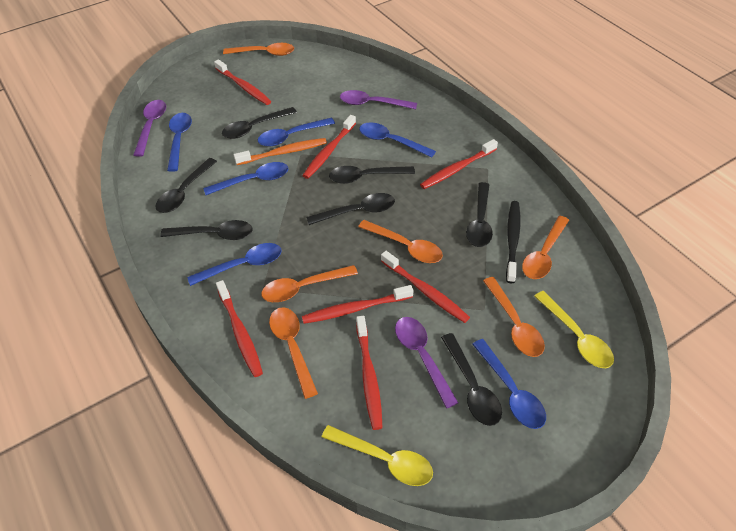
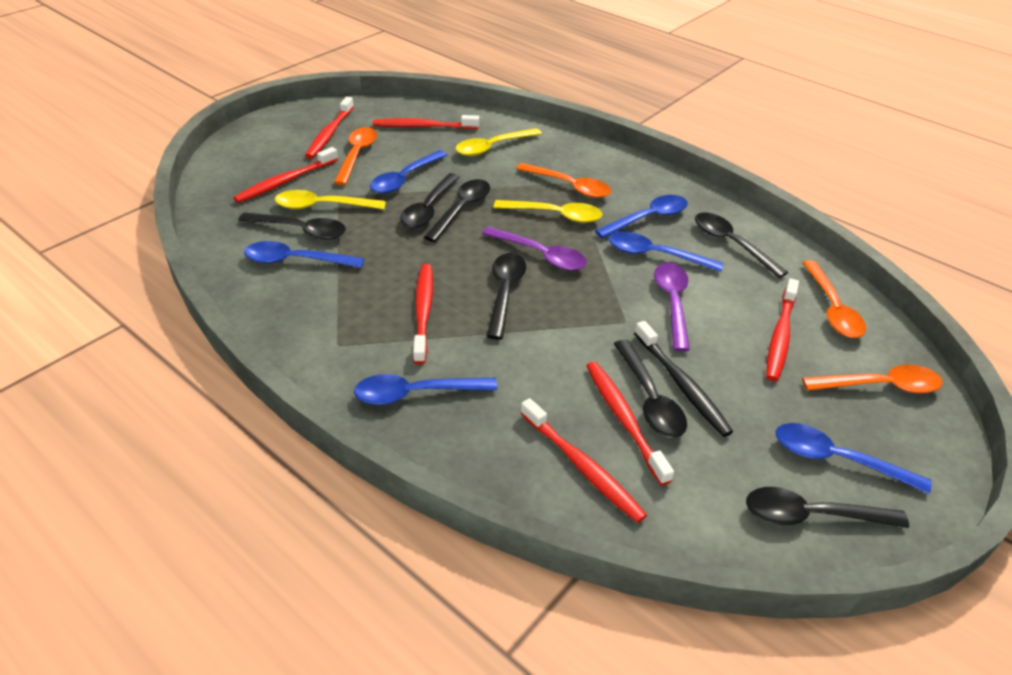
orange spoon: 6 -> 4
orange toothbrush: 1 -> 0
purple spoon: 3 -> 2
yellow spoon: 2 -> 3

